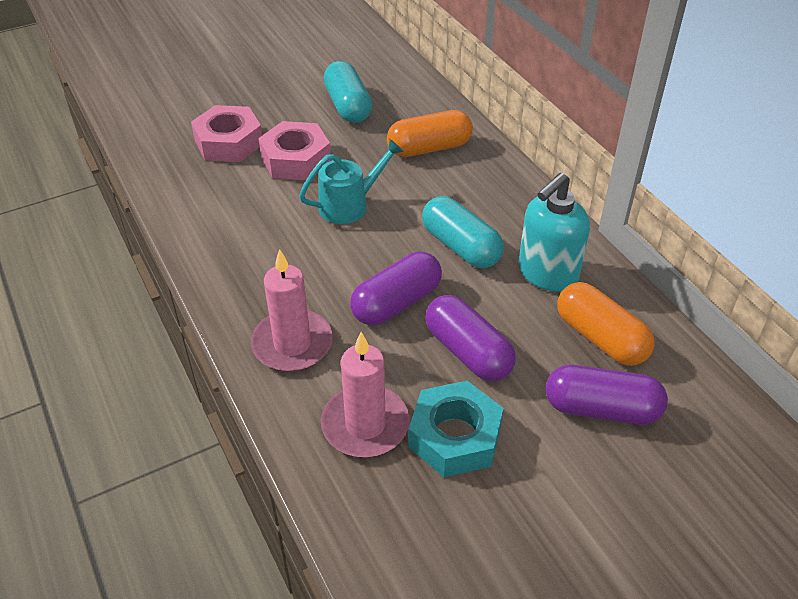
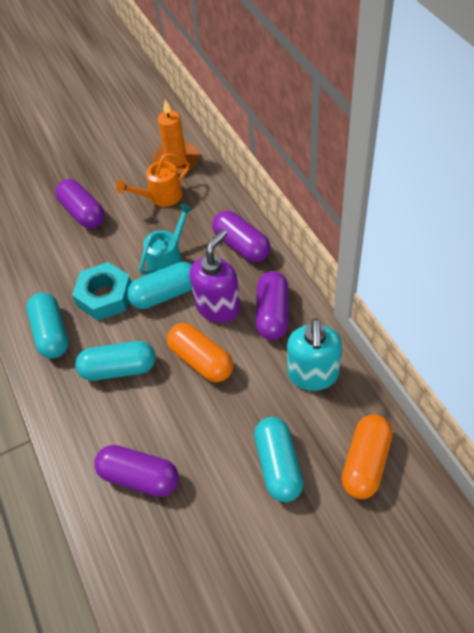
orange candle: 0 -> 1
orange watering can: 0 -> 1
pink candle: 2 -> 0
pink nut: 2 -> 0
purple capsule: 3 -> 4
purple soap dispenser: 0 -> 1
turquoise capsule: 2 -> 4

